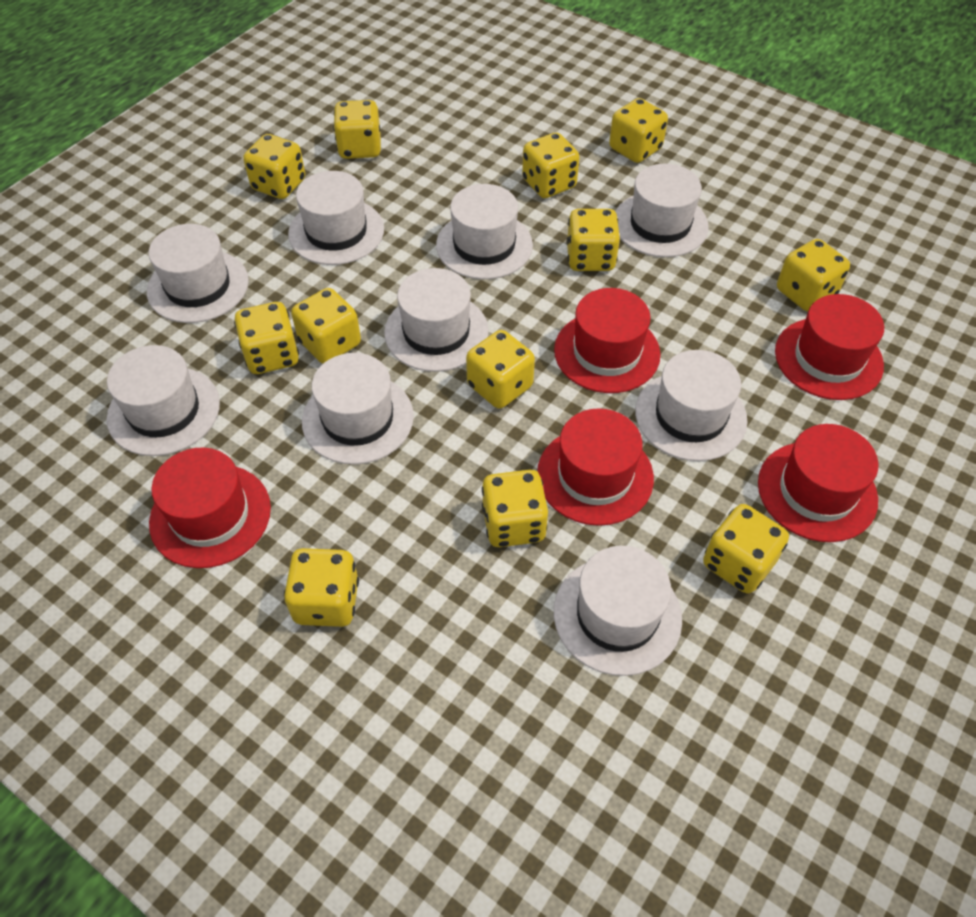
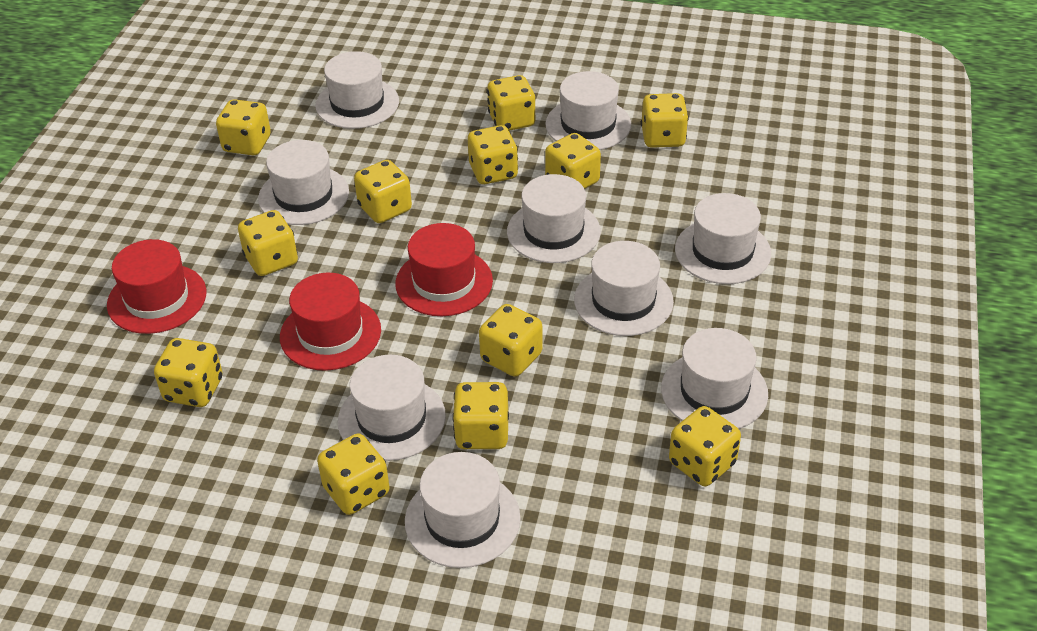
red hat: 5 -> 3

